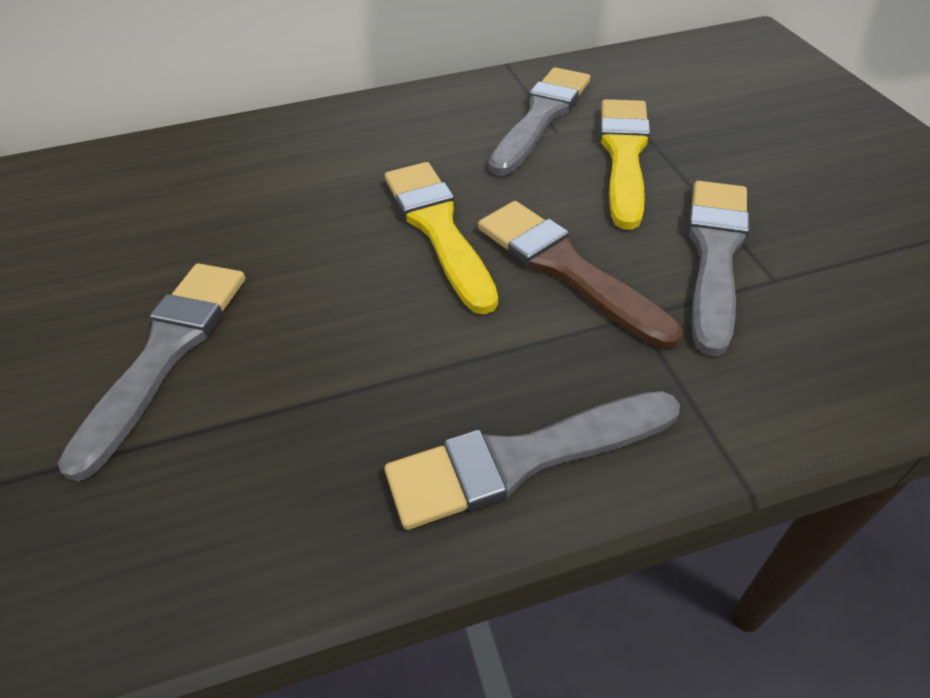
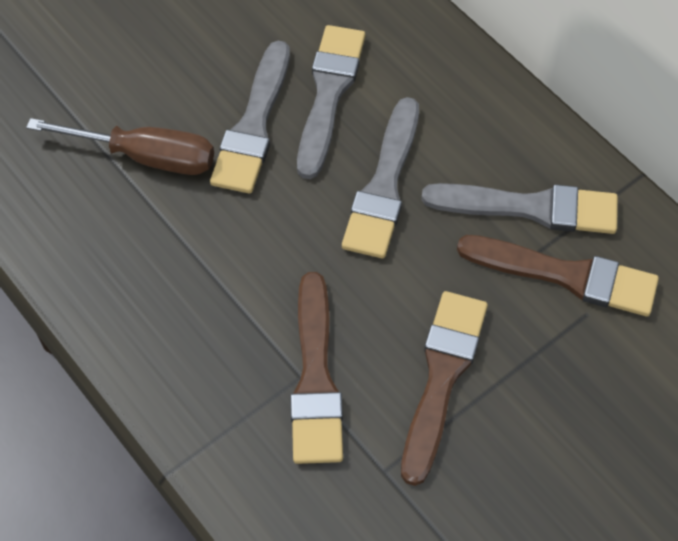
brown brush: 1 -> 3
brown screwdriver: 0 -> 1
yellow brush: 2 -> 0

